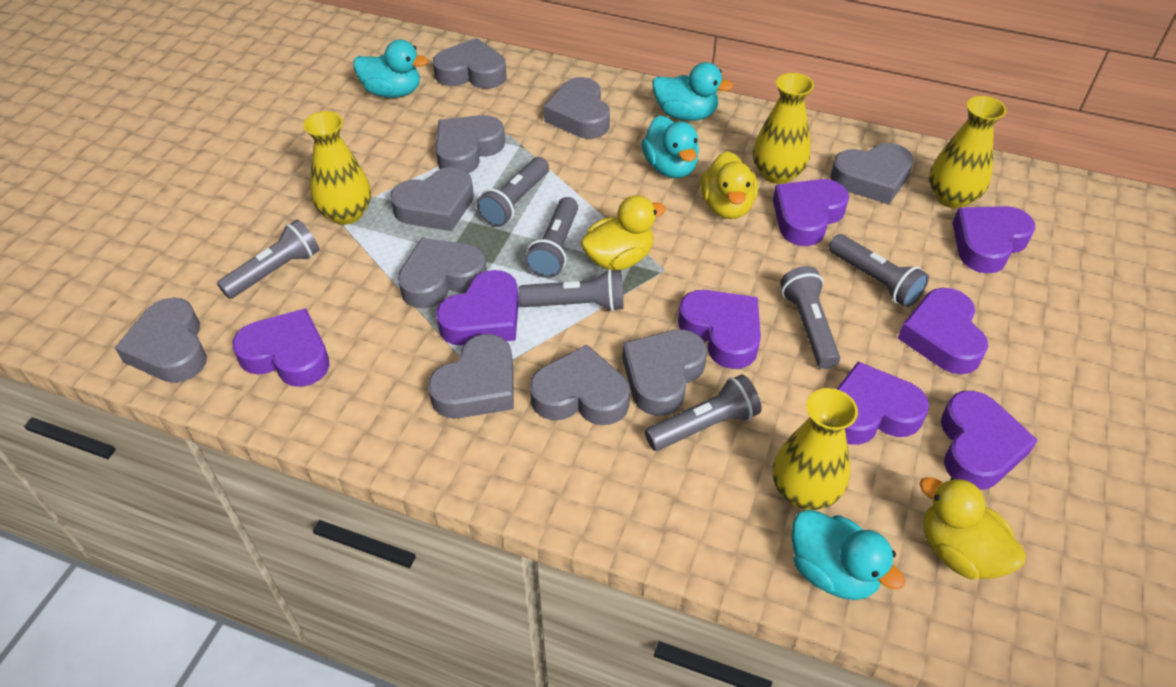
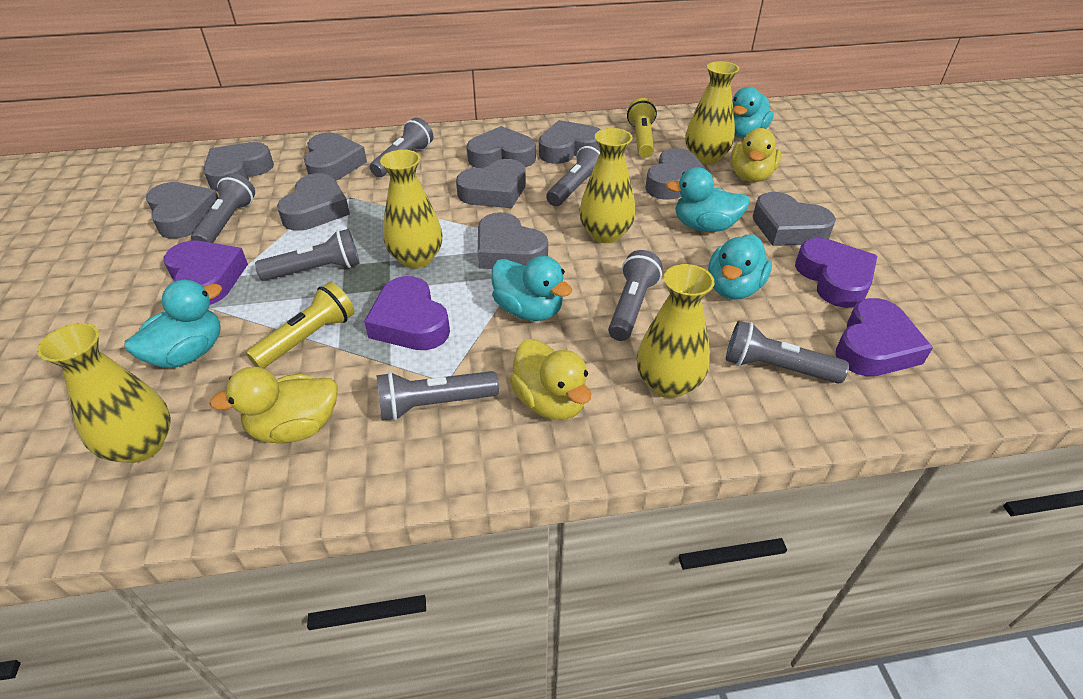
purple heart: 8 -> 4
turquoise duck: 4 -> 5
yellow flashlight: 0 -> 2
yellow vase: 4 -> 5

